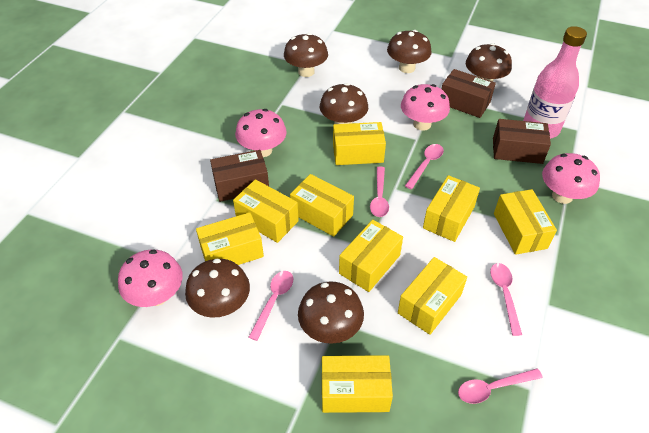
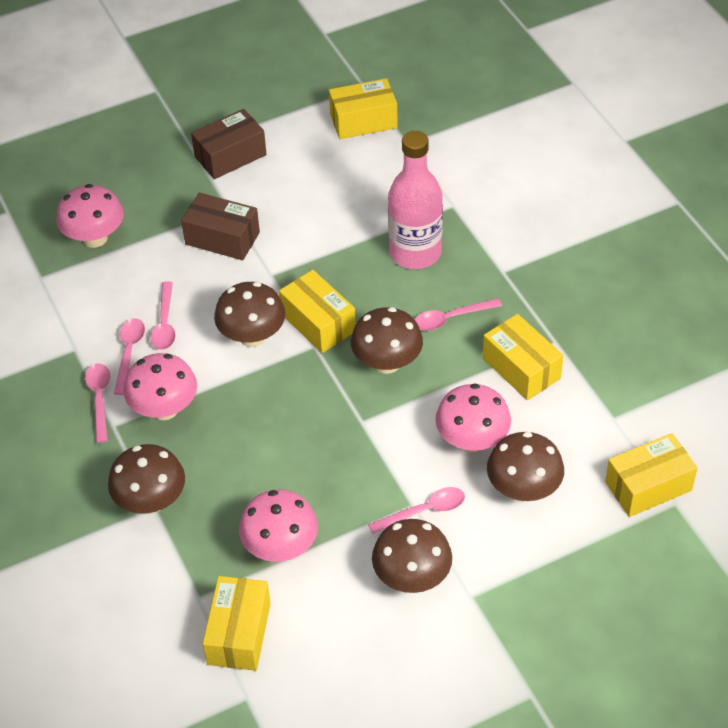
brown box: 3 -> 2
brown mushroom: 6 -> 5
yellow box: 9 -> 5

